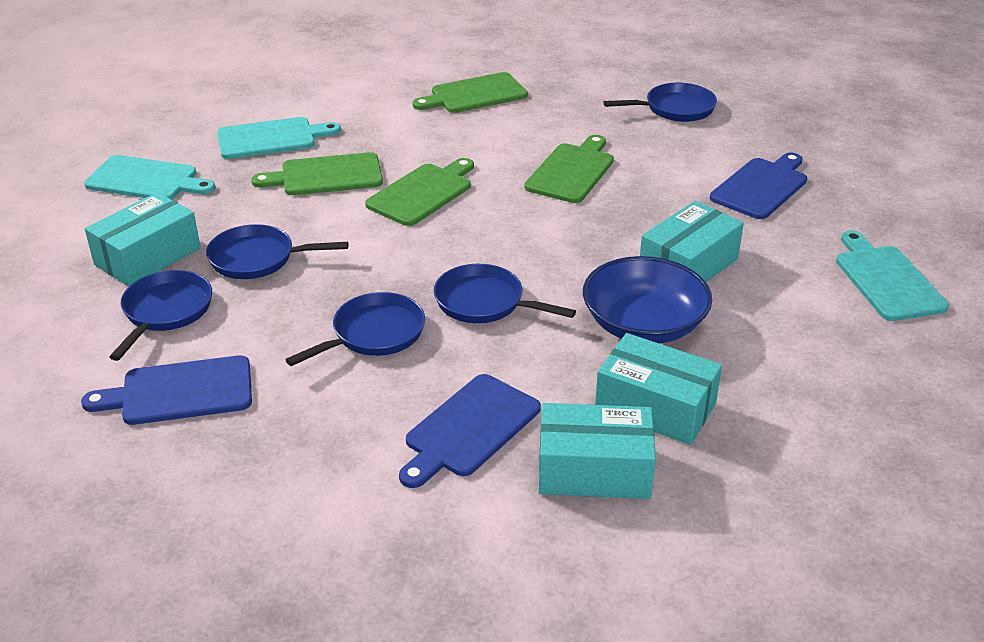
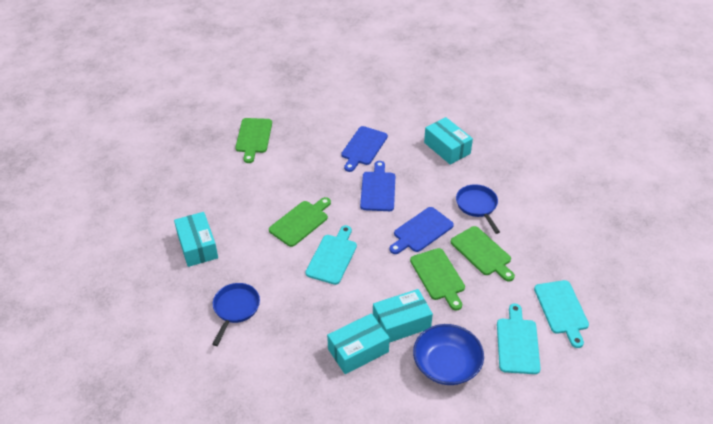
blue pan: 5 -> 2

